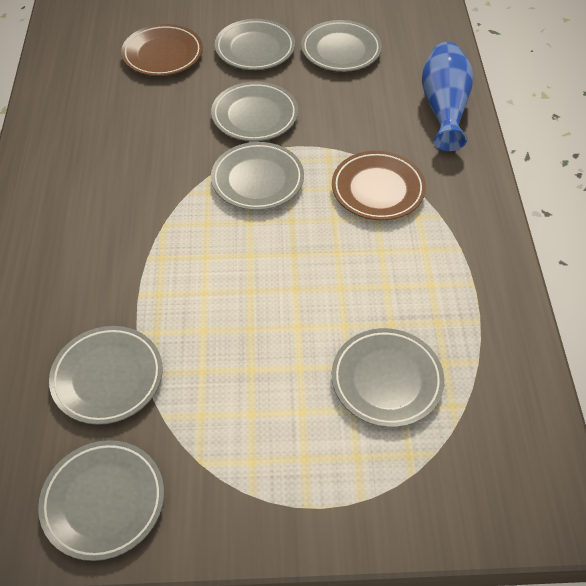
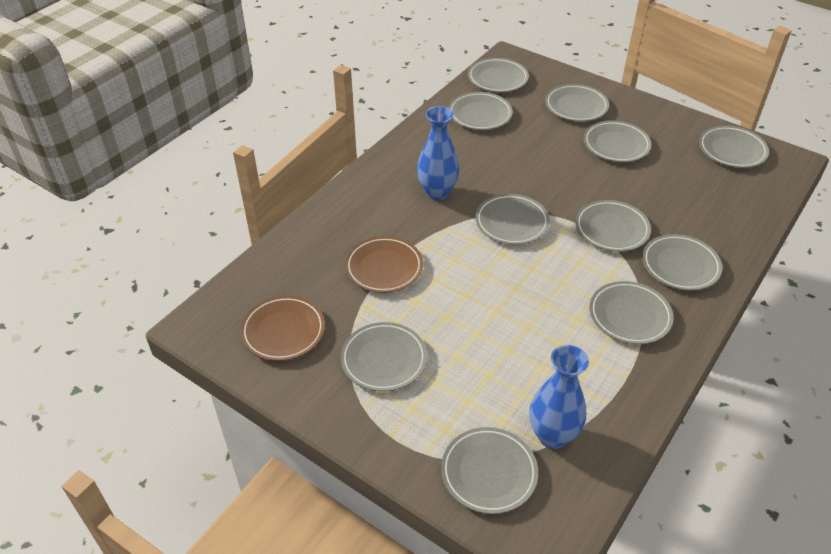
blue vase: 1 -> 2
grey plate: 7 -> 11

